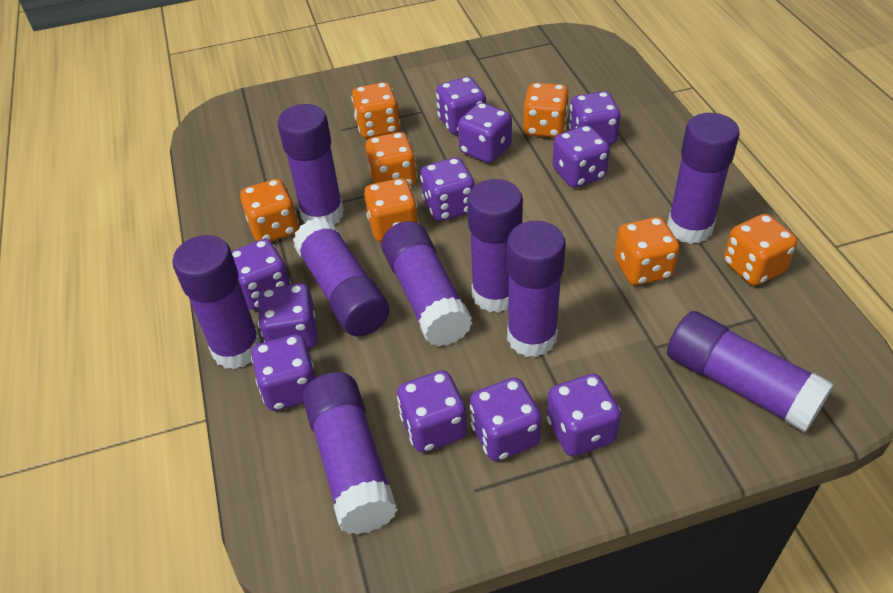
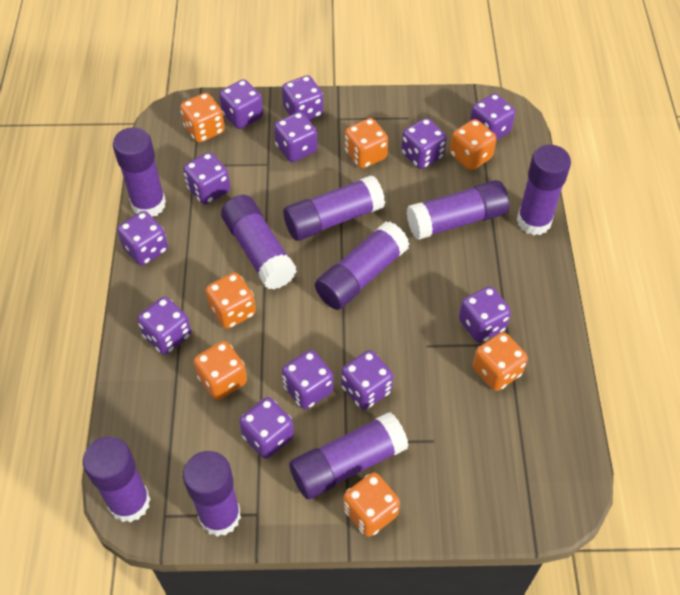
purple dice: 11 -> 12

